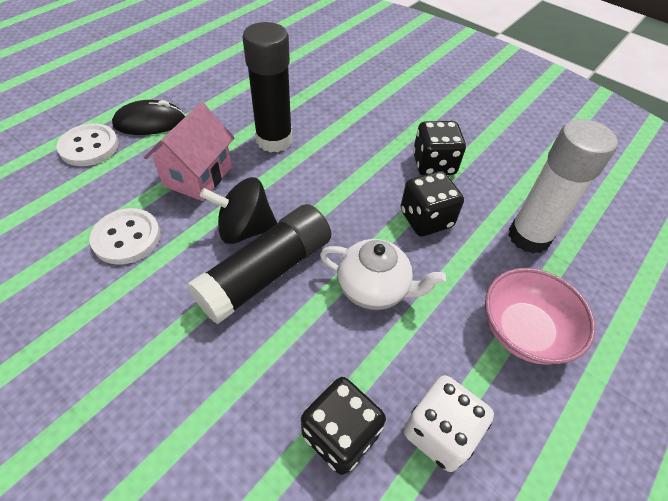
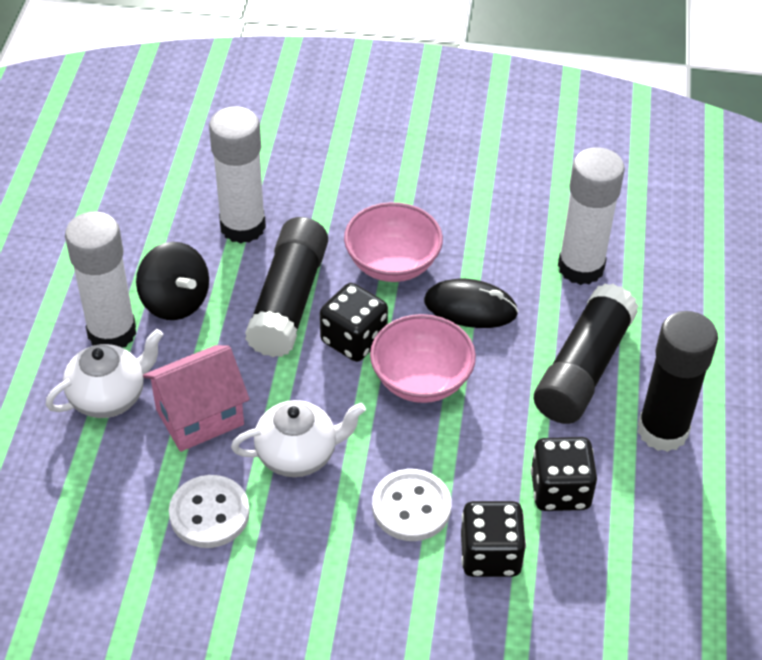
black glue stick: 2 -> 3
pink bowl: 1 -> 2
white dice: 1 -> 0
white glue stick: 1 -> 3
white teapot: 1 -> 2

